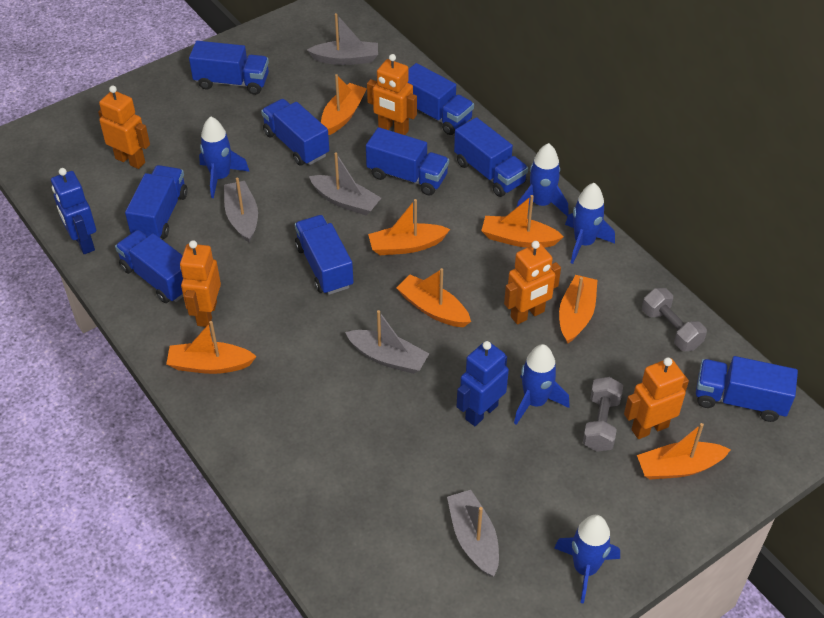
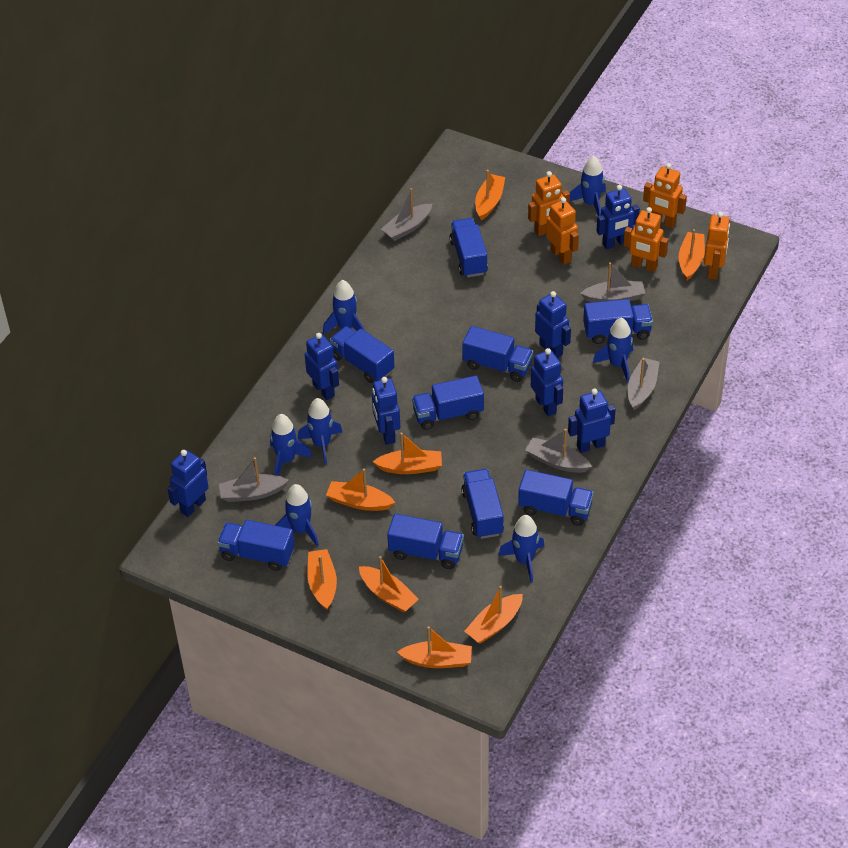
blue robot: 2 -> 7
blue rocket: 5 -> 7
grey dumbbell: 2 -> 0
orange boat: 7 -> 8

